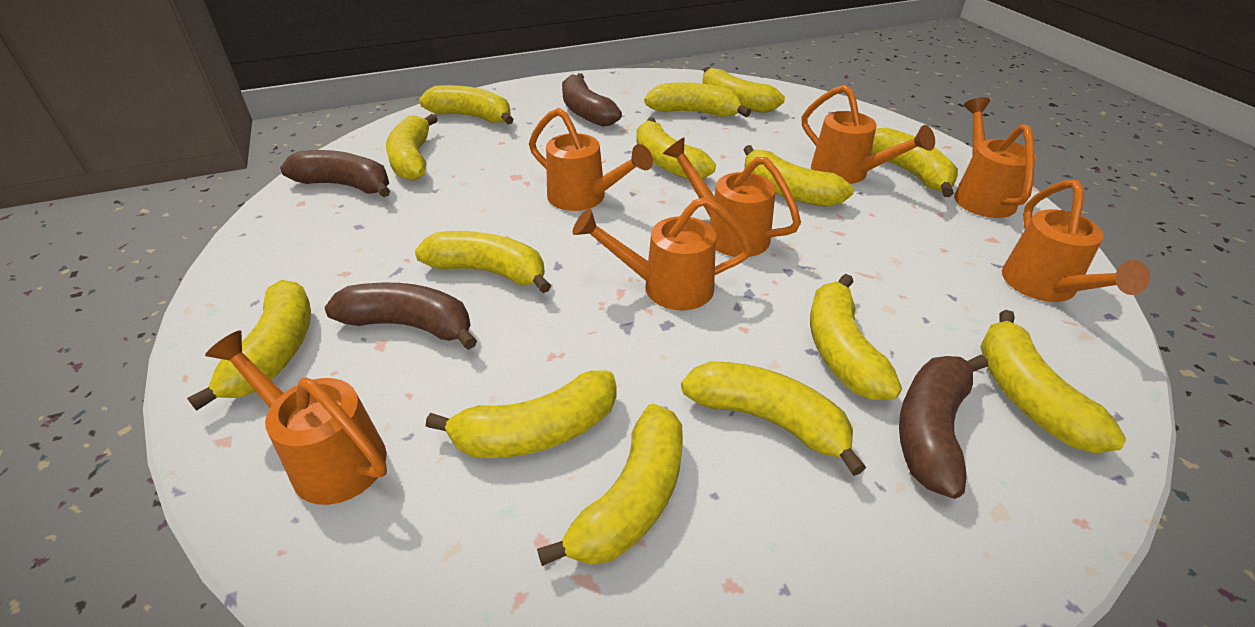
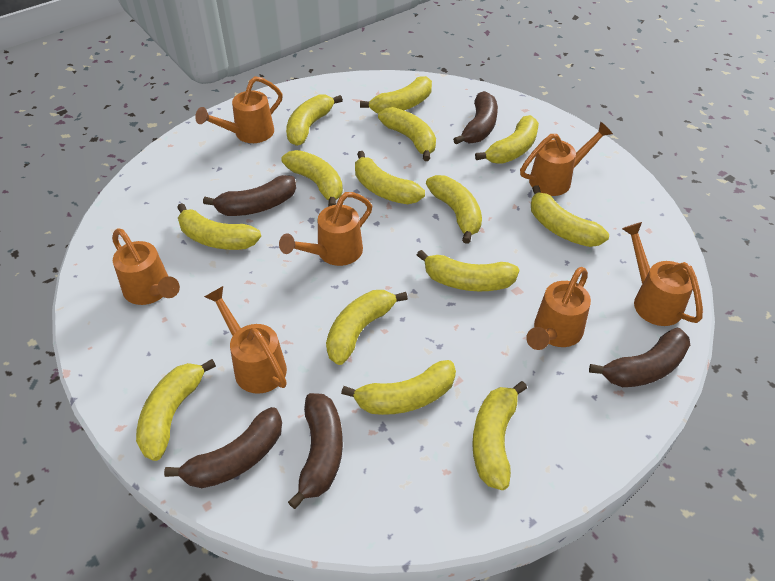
brown banana: 4 -> 5

